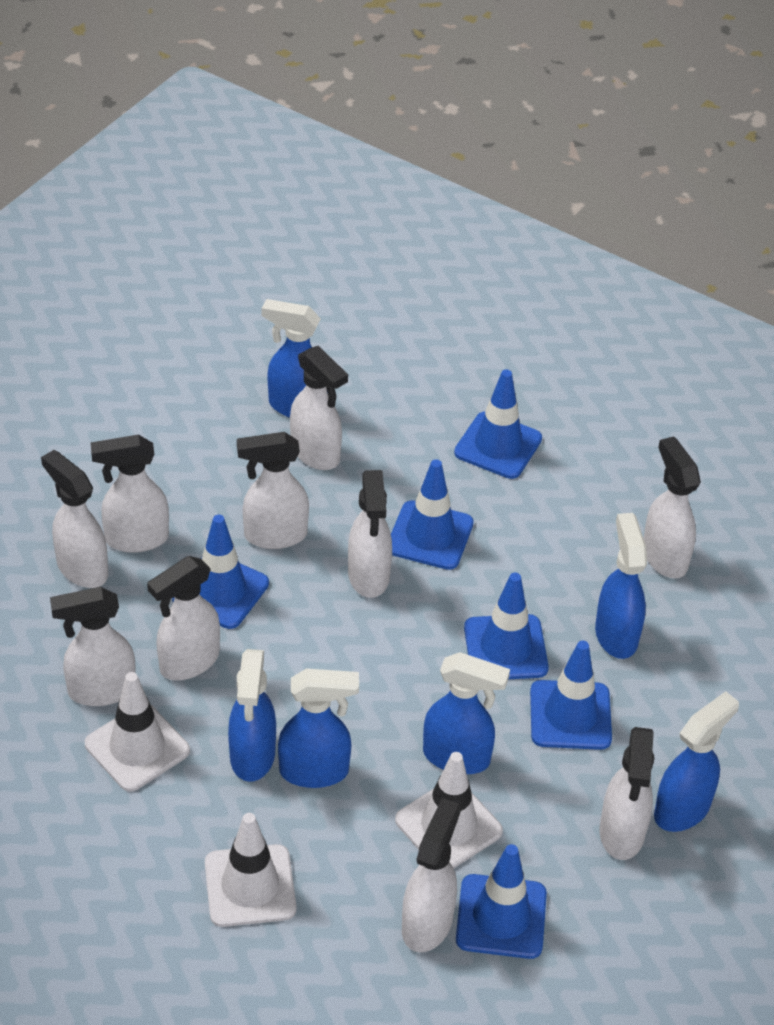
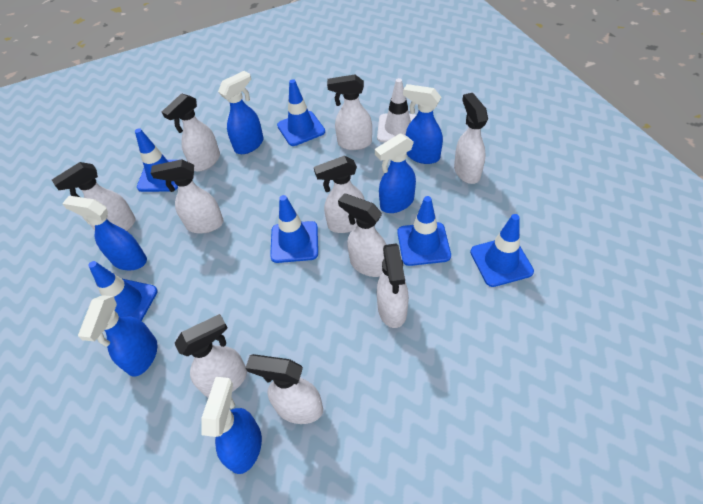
white traffic cone: 3 -> 1

